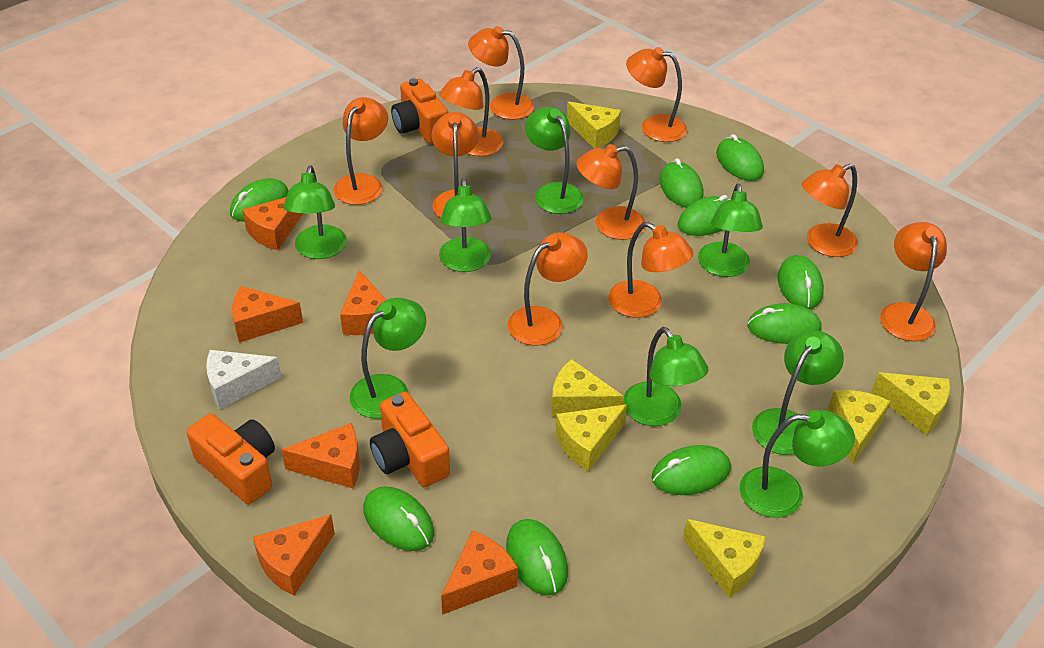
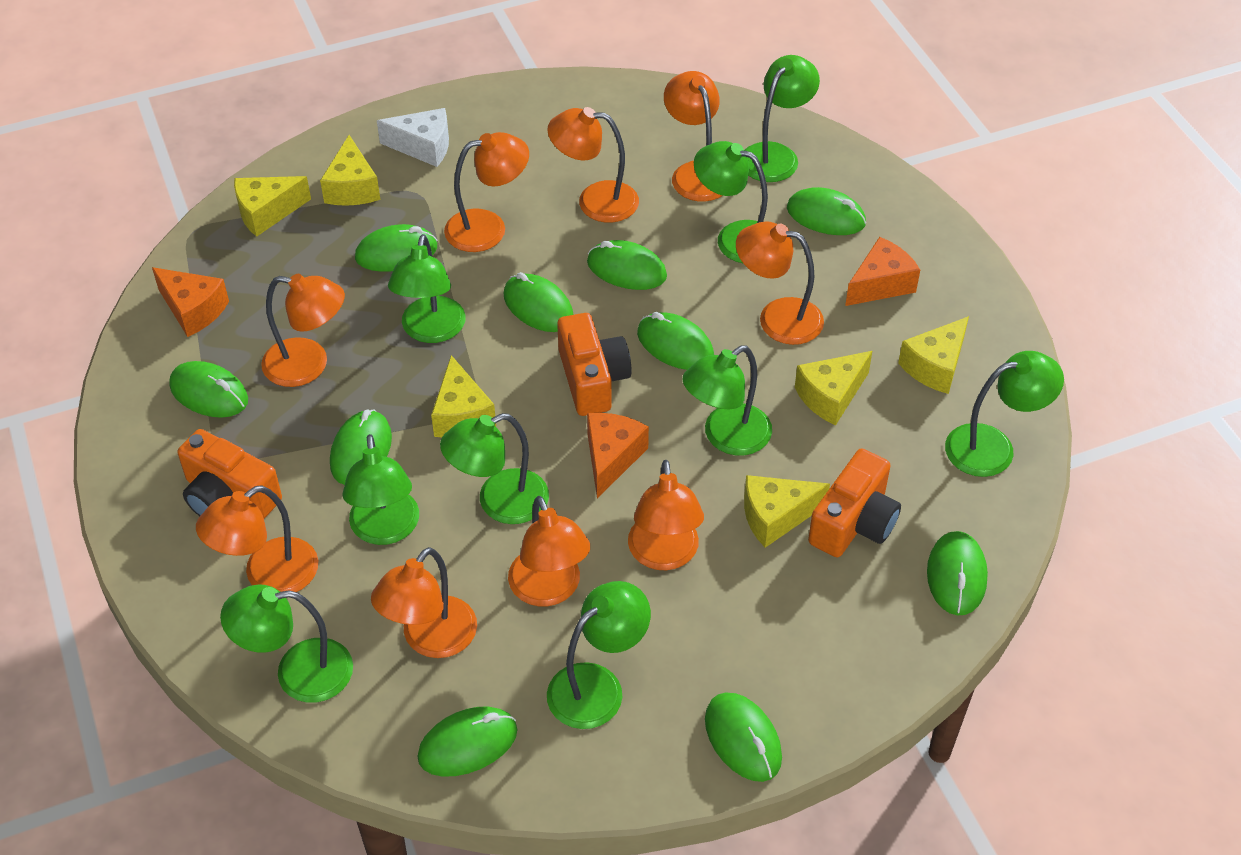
green lamp: 8 -> 9
green mouse: 9 -> 10
orange cheese: 6 -> 3
orange lamp: 10 -> 9

